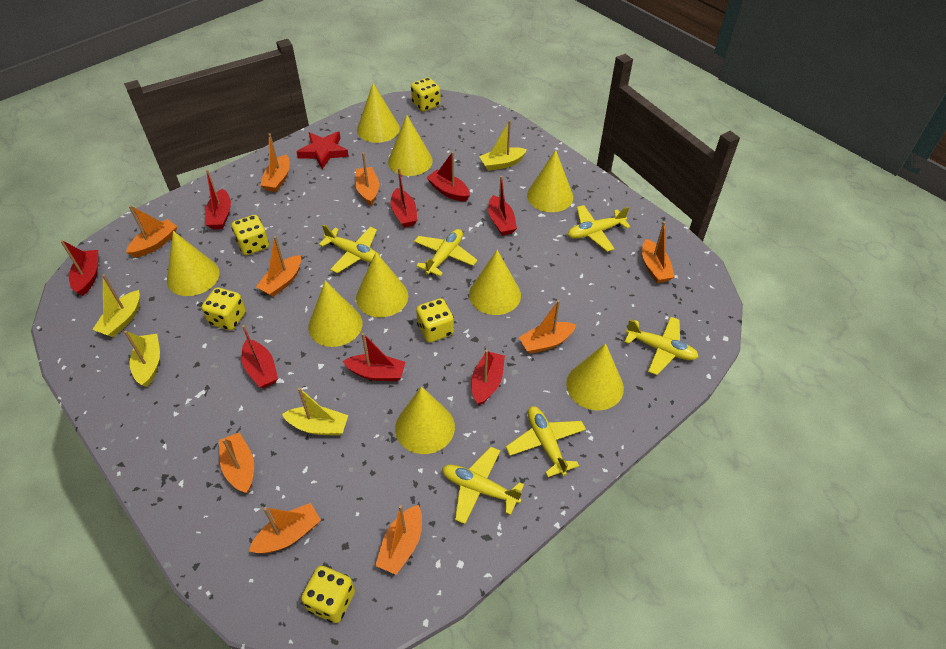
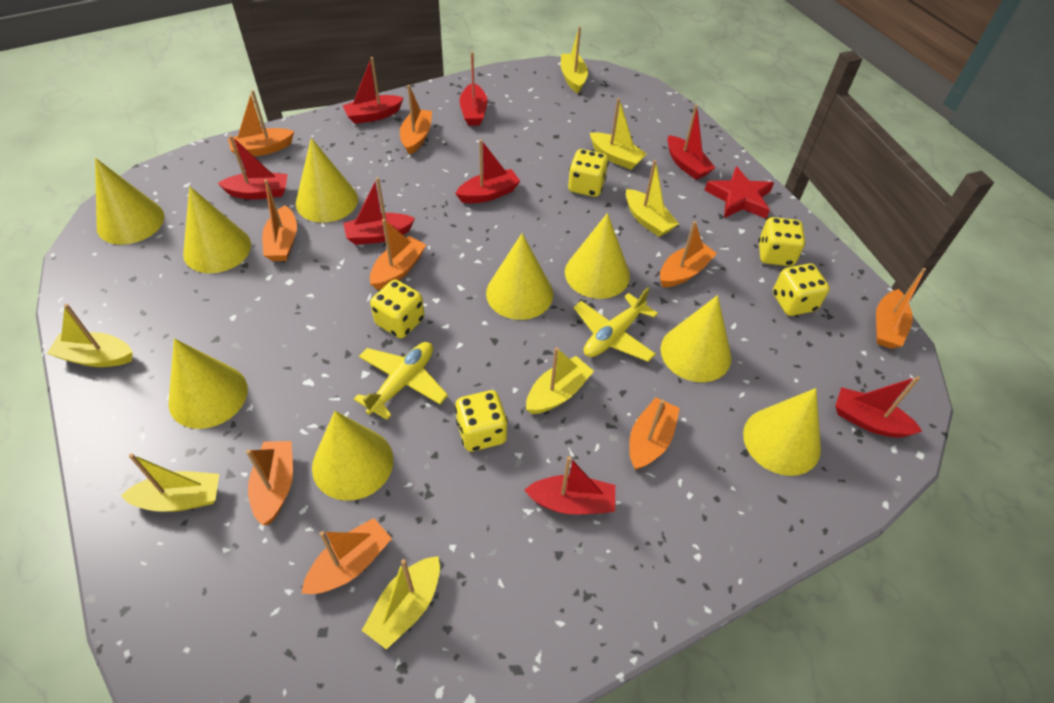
yellow boat: 4 -> 7
yellow plane: 6 -> 2

